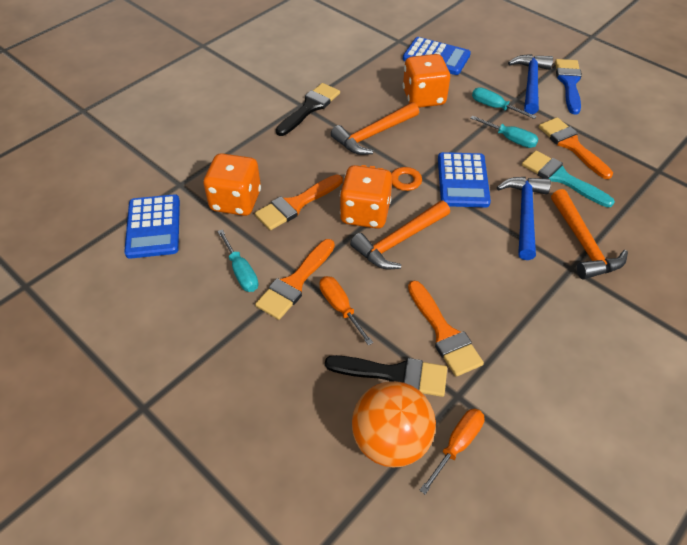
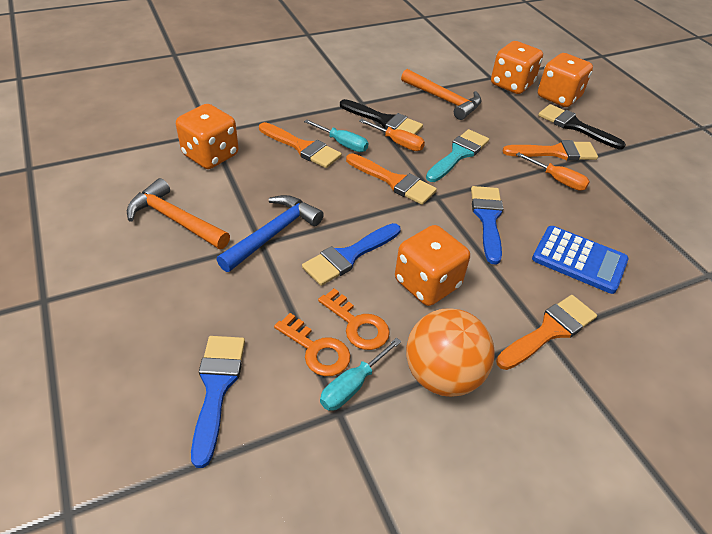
blue brush: 1 -> 3
blue calculator: 3 -> 1
blue hammer: 2 -> 1
orange dice: 3 -> 4
orange hammer: 3 -> 2
orange key: 1 -> 2
turquoise screwdriver: 3 -> 2

